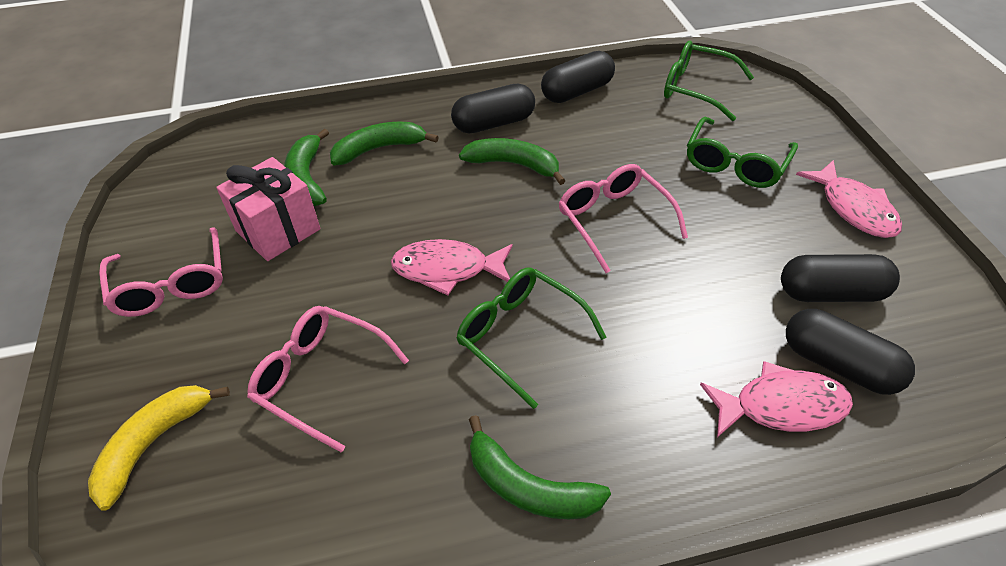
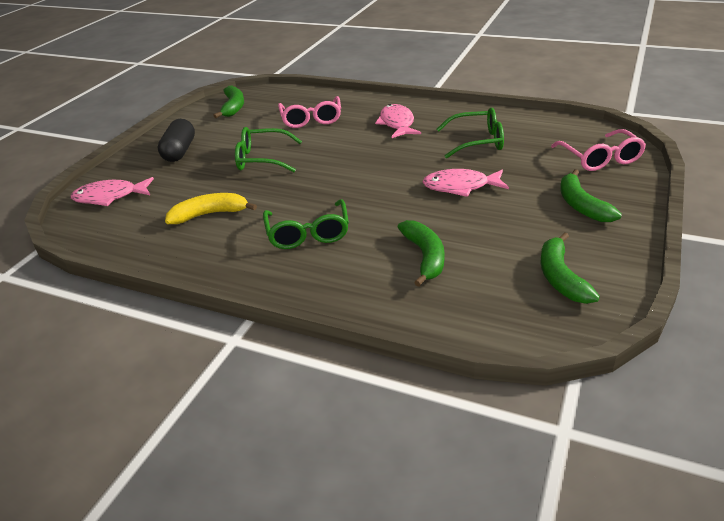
black capsule: 4 -> 1
pink gift: 1 -> 0
pink glasses: 3 -> 2

